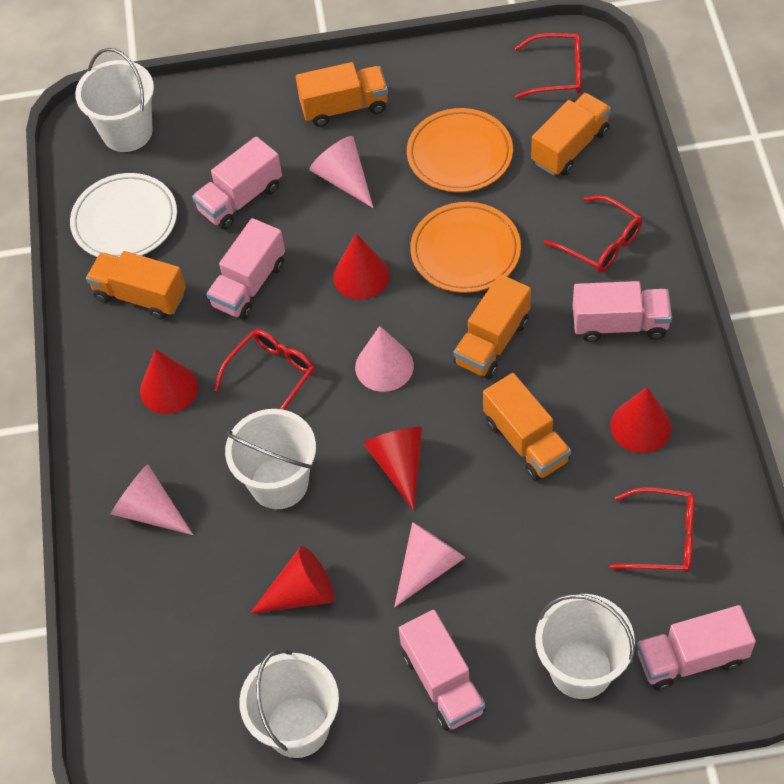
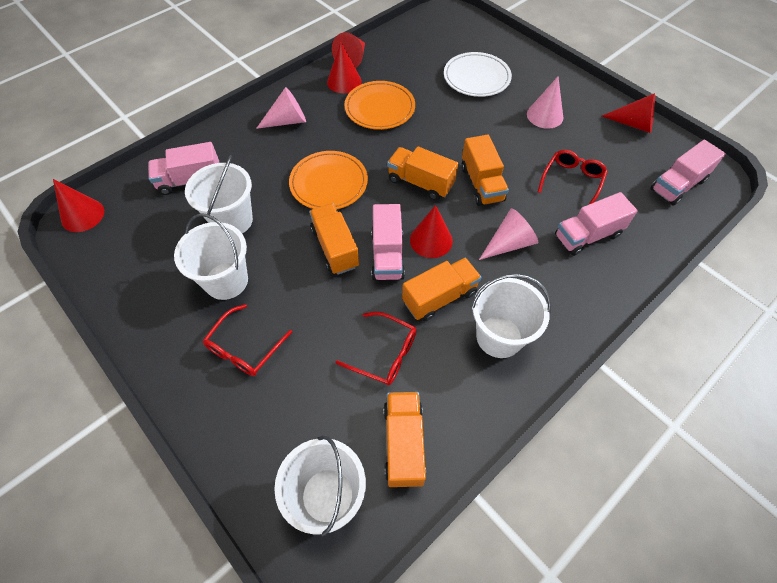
pink cone: 4 -> 3
pink truck: 5 -> 4
red glasses: 4 -> 3

